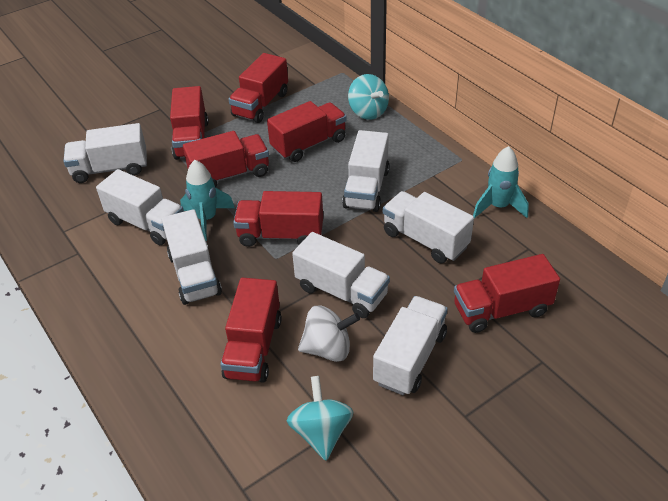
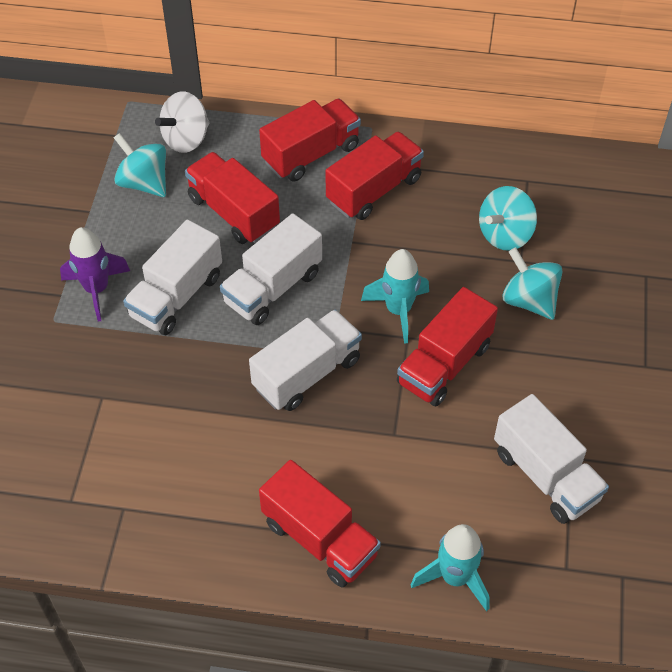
purple rocket: 0 -> 1
red truck: 7 -> 5
turquoise spinning top: 2 -> 3
white truck: 7 -> 4

